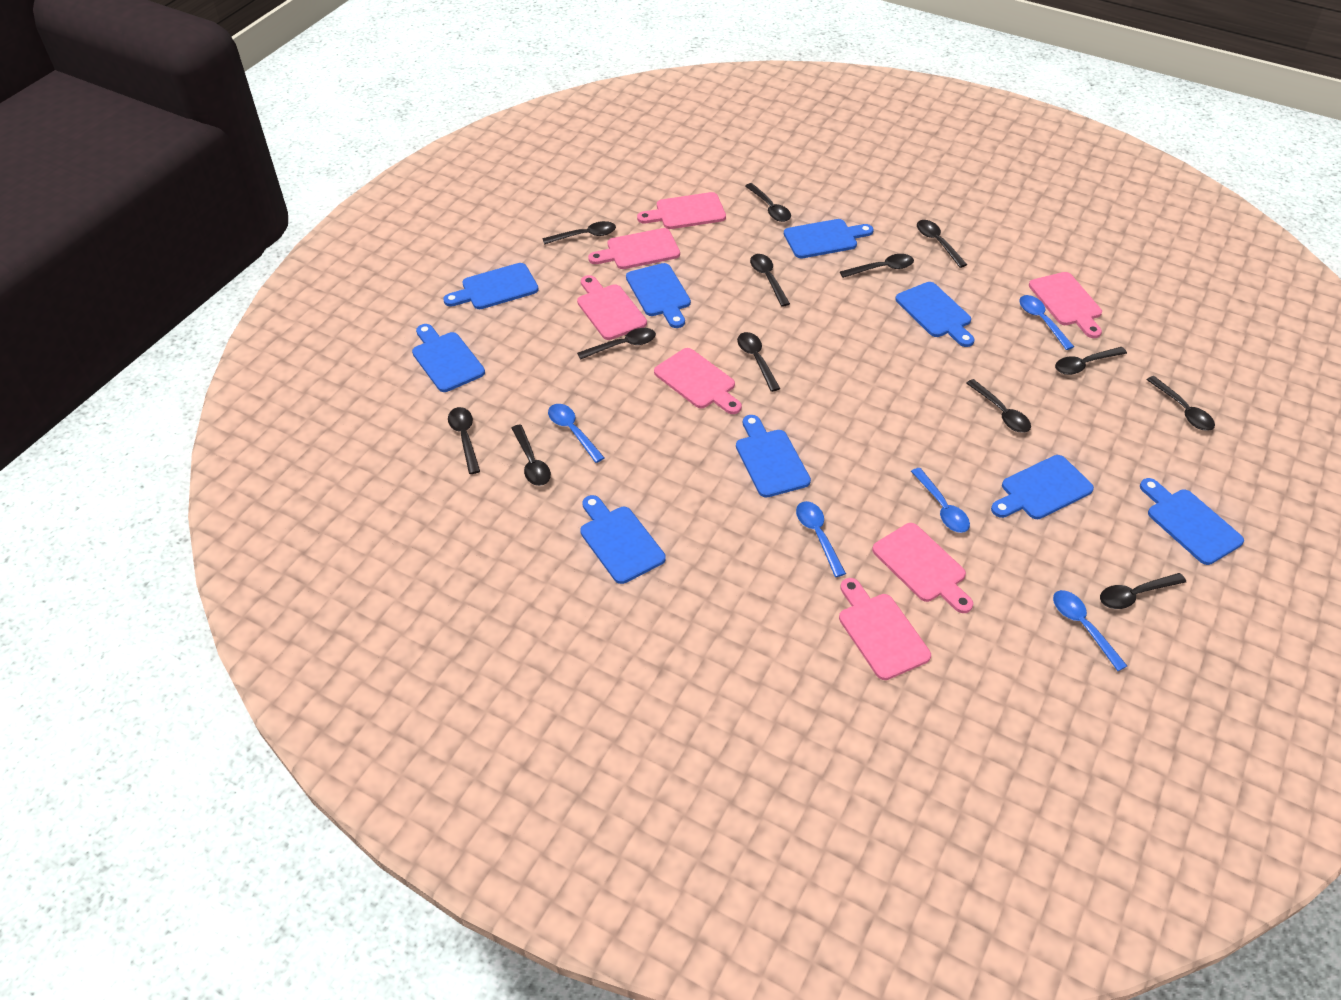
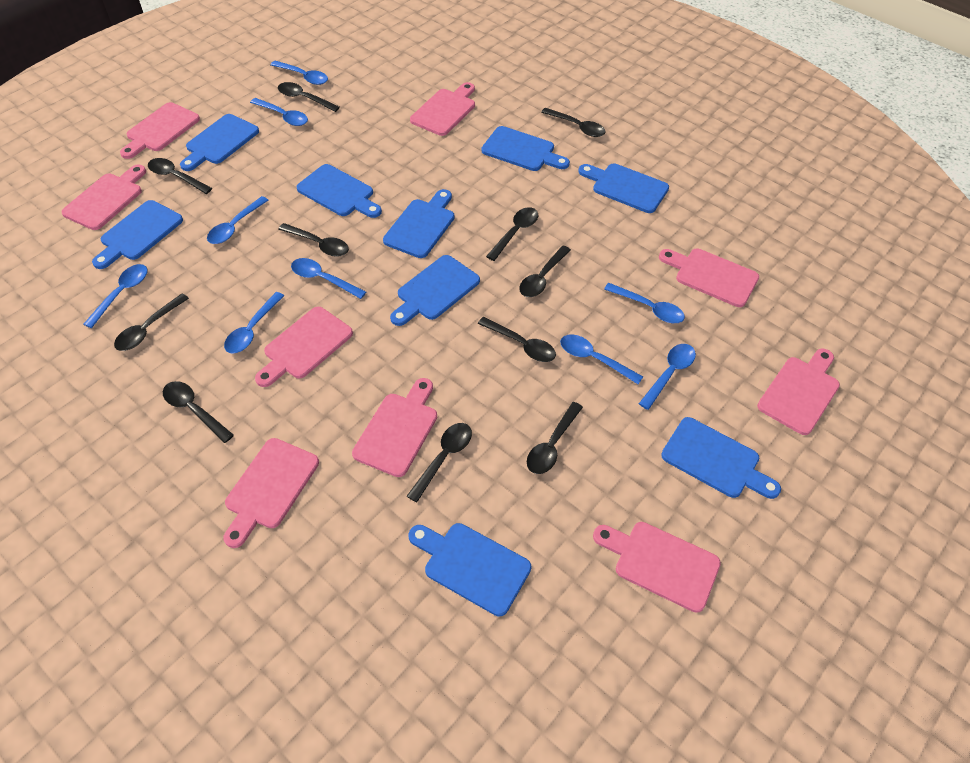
black spoon: 13 -> 11
blue spoon: 5 -> 9
pink cutting board: 7 -> 9

